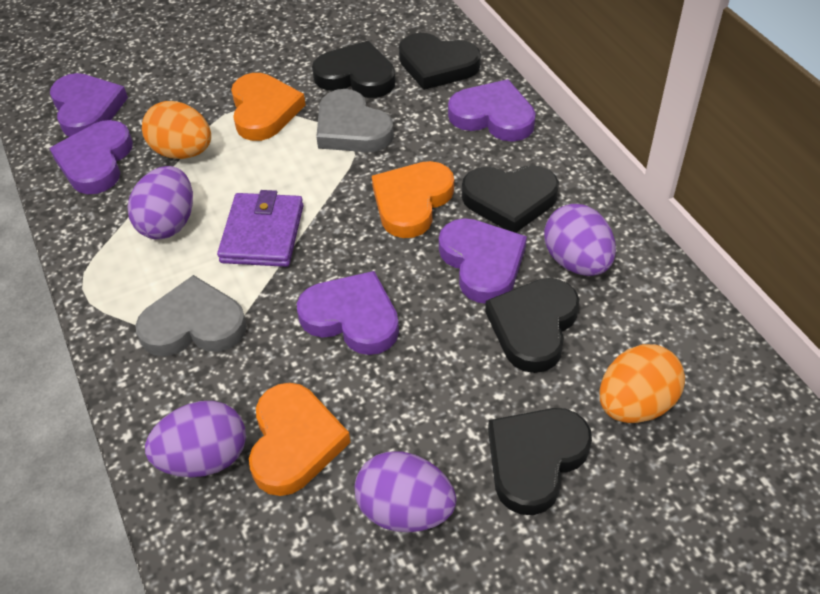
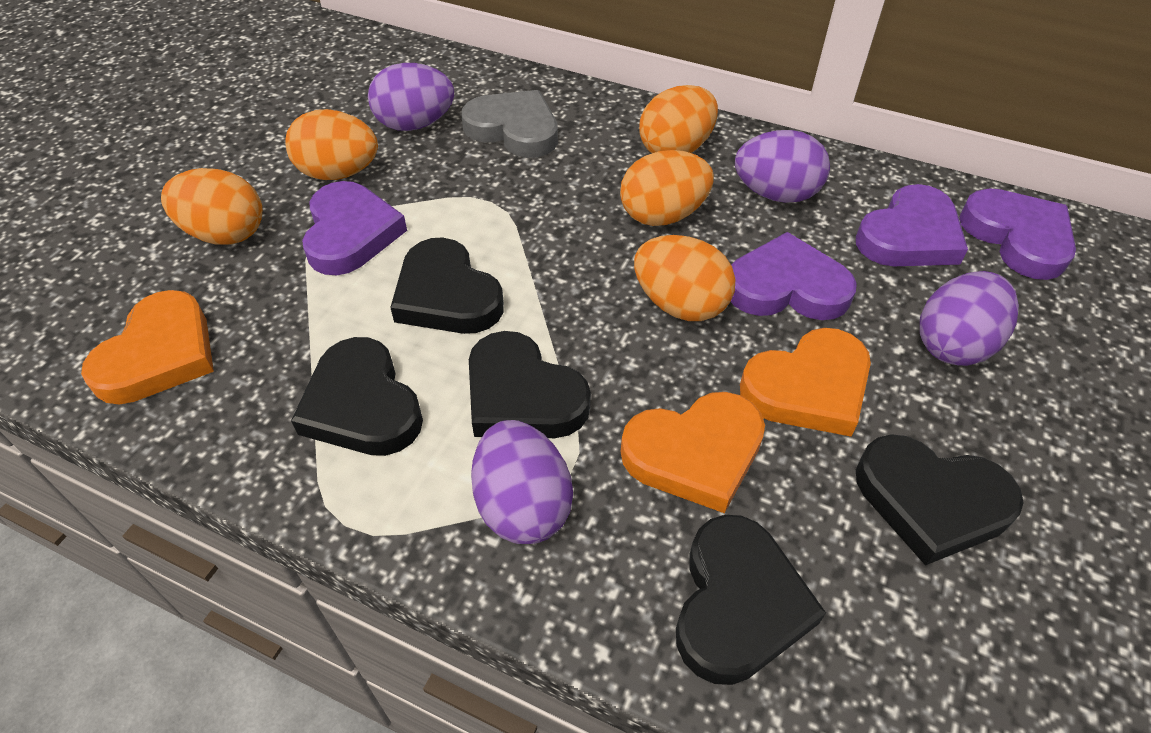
grey heart: 2 -> 1
orange egg: 2 -> 5
purple heart: 5 -> 4
purple wallet: 1 -> 0

